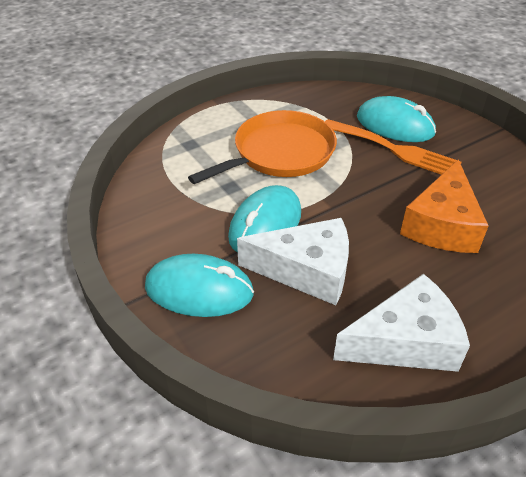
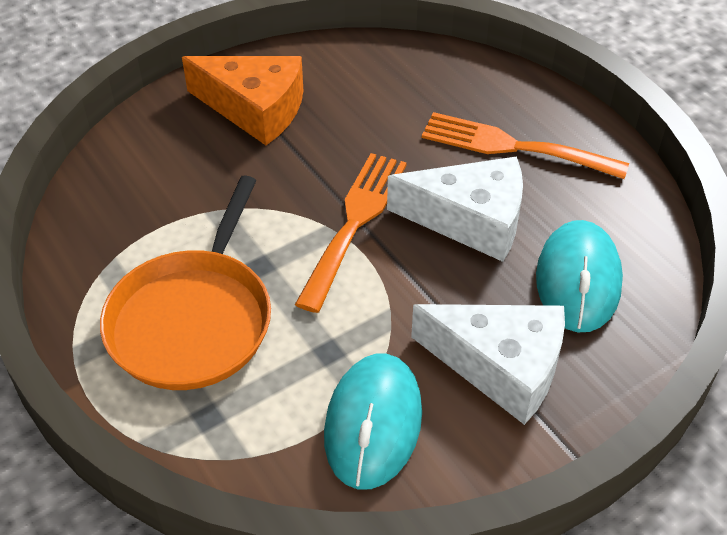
orange fork: 1 -> 2
turquoise mouse: 3 -> 2

